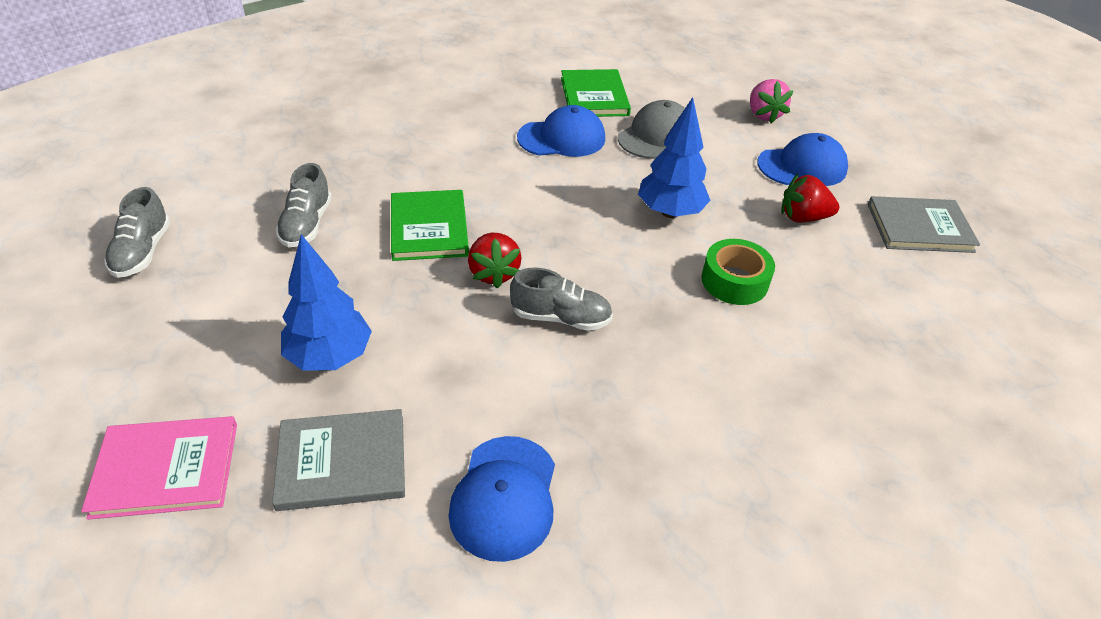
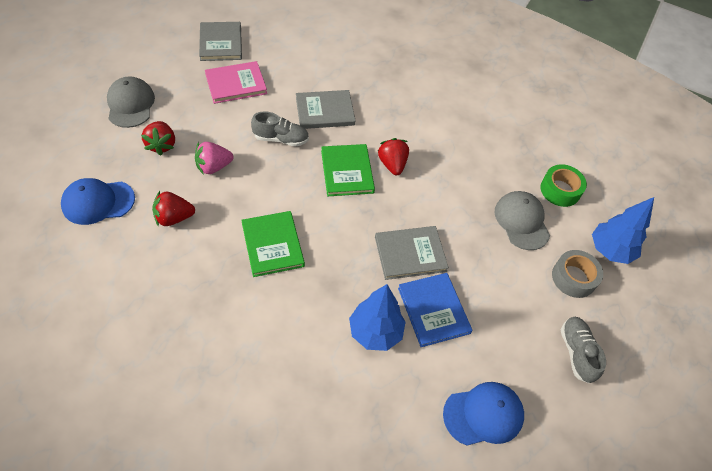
blue book: 0 -> 1
blue cap: 3 -> 2
grey book: 2 -> 3
grey cap: 1 -> 2
grey shoe: 3 -> 2
grey tape: 0 -> 1
red strawberry: 2 -> 3

